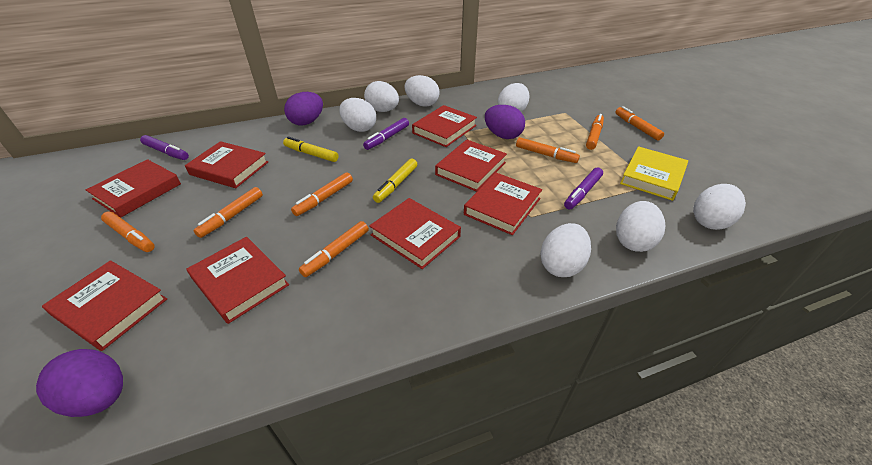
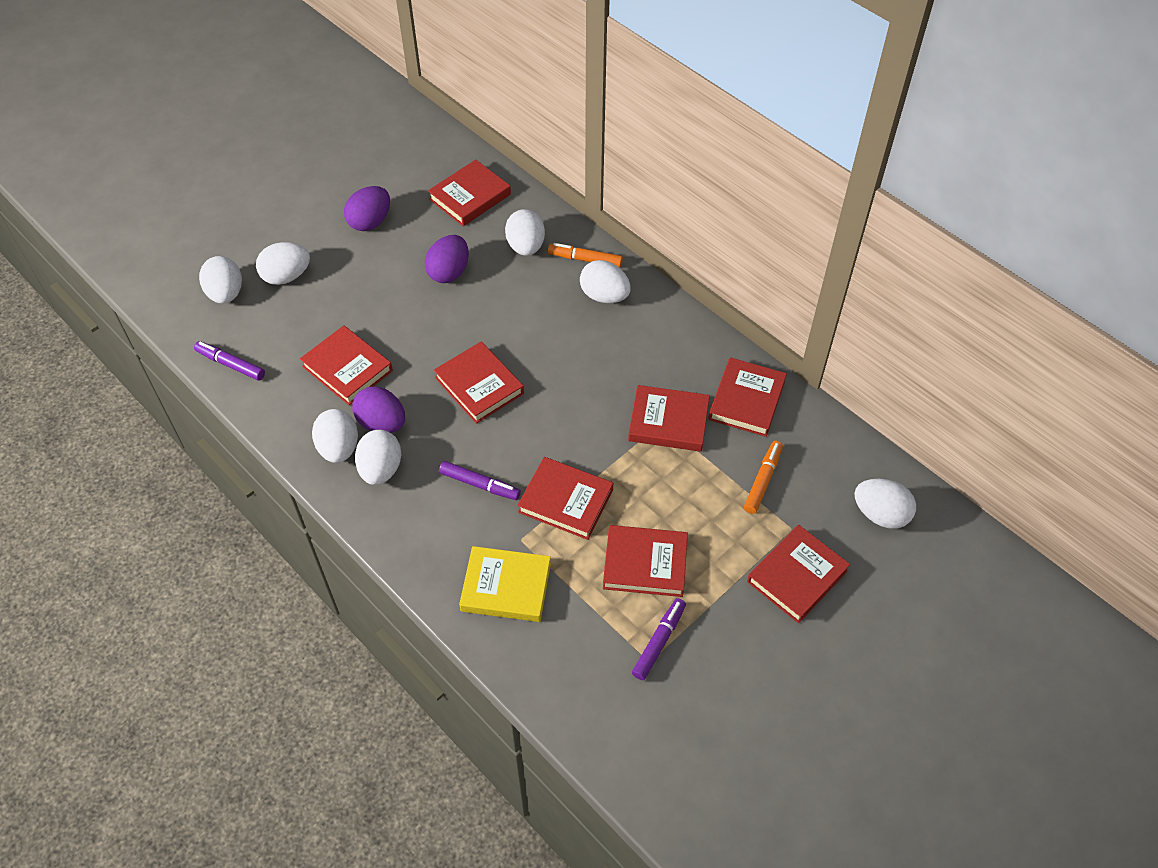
orange marker: 7 -> 2
yellow marker: 2 -> 0

